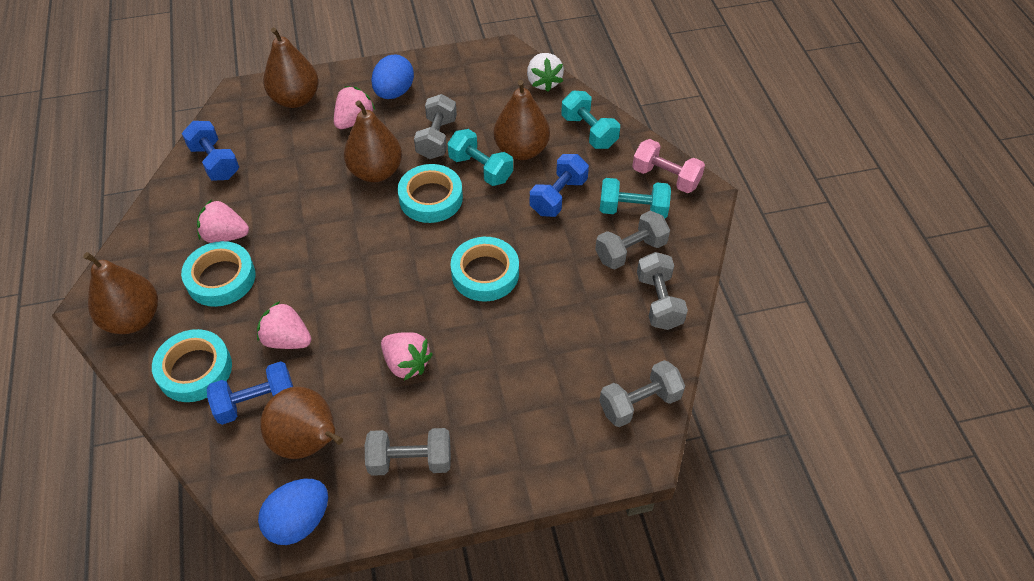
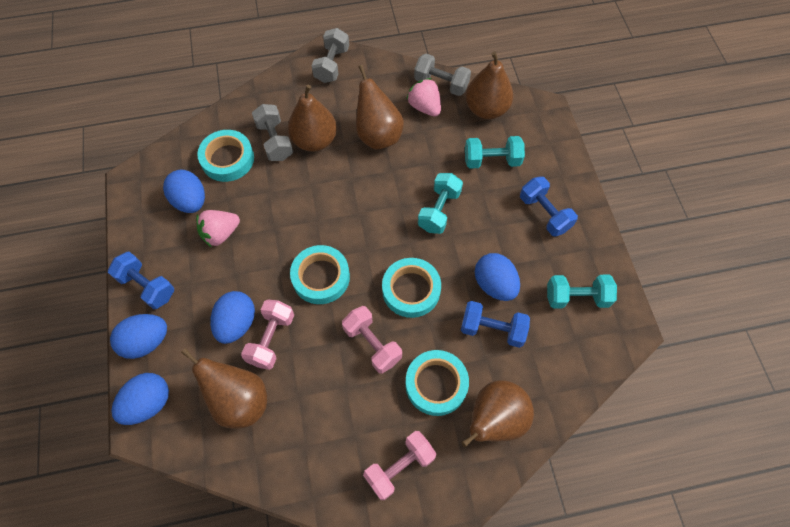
blue egg: 2 -> 5
grey dumbbell: 5 -> 3
pink dumbbell: 1 -> 3
pink strawberry: 4 -> 2
white strawberry: 1 -> 0

